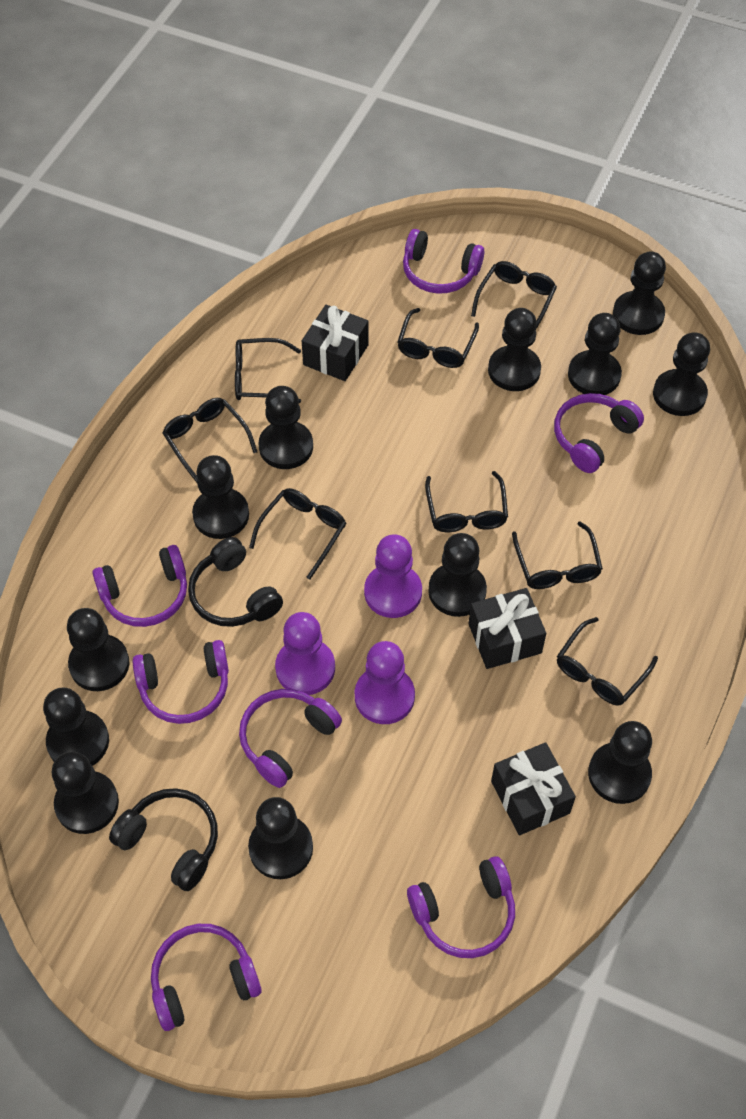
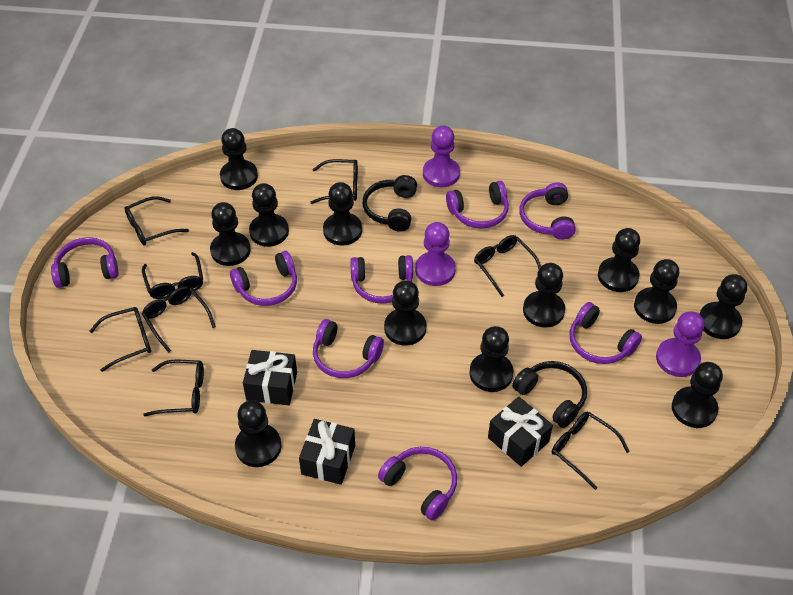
purple headphones: 7 -> 8

